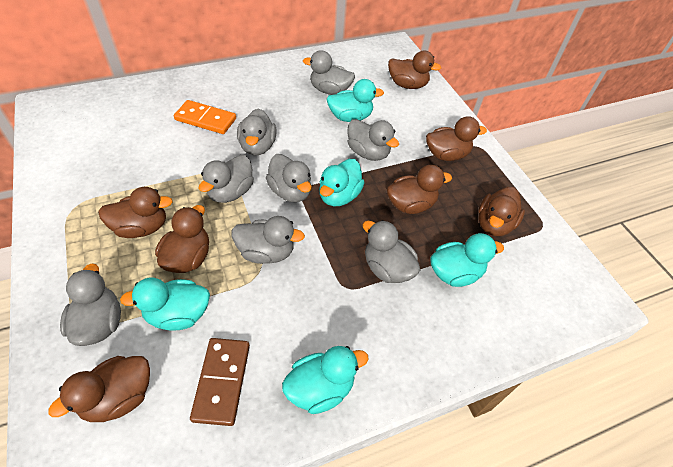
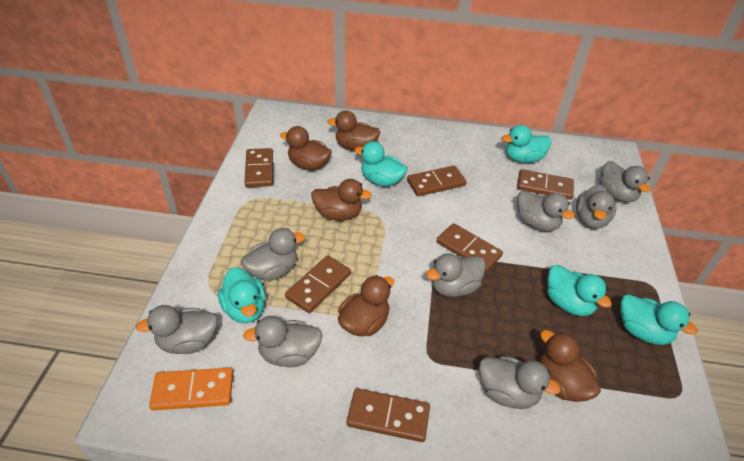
brown domino: 1 -> 6
brown duck: 7 -> 5

